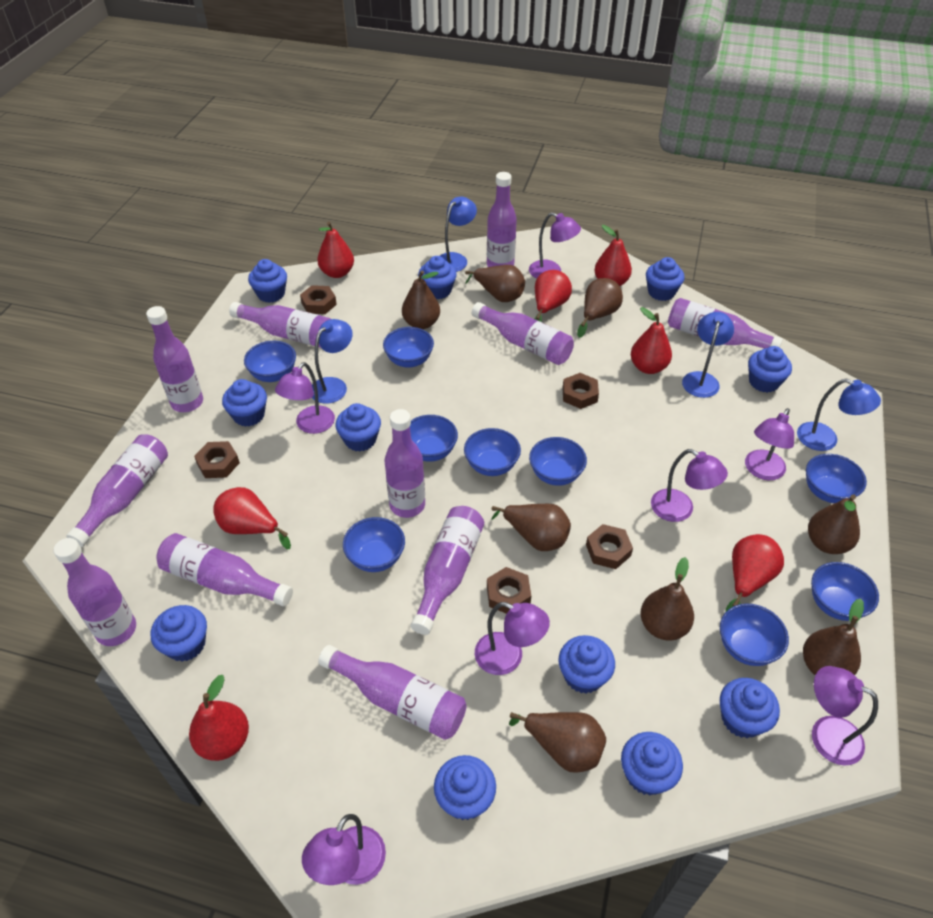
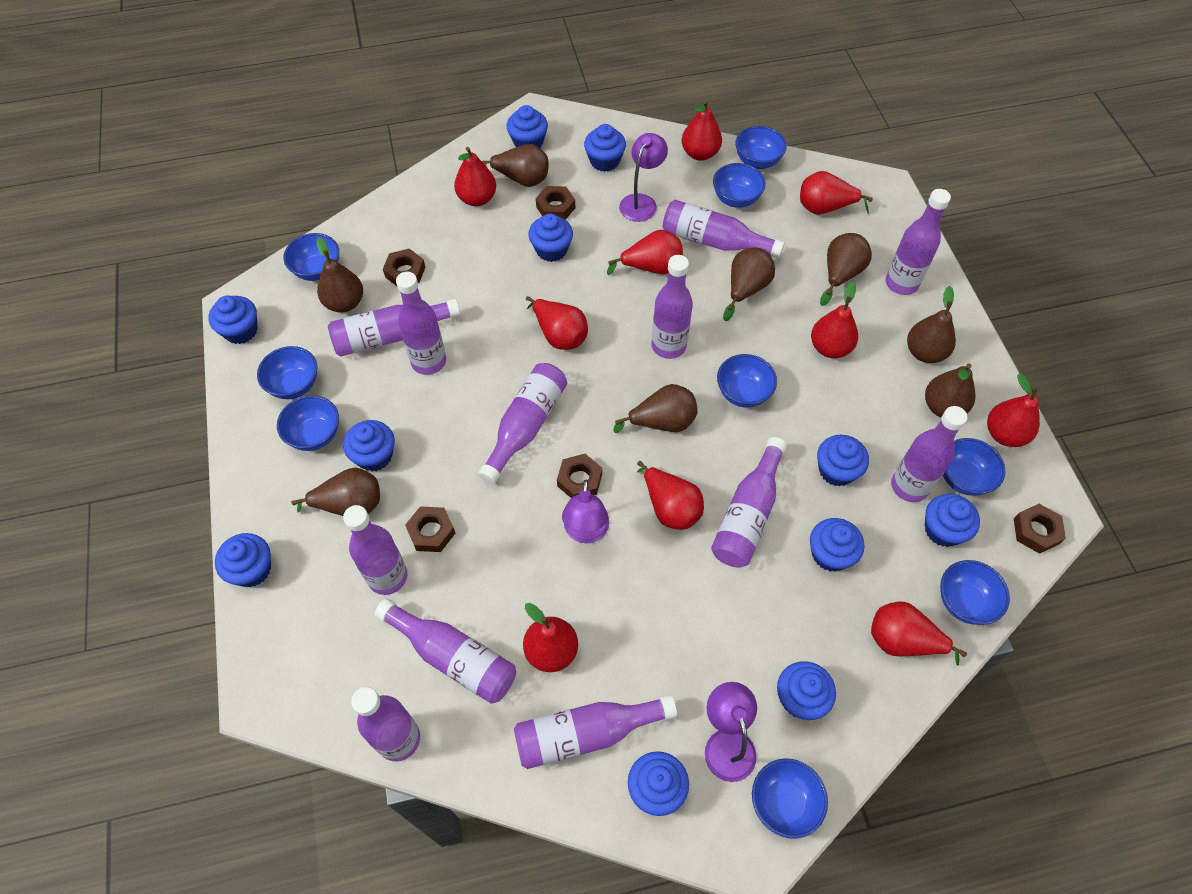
blue lamp: 4 -> 0
purple bottle: 11 -> 12
purple lamp: 7 -> 3
red pear: 7 -> 10

